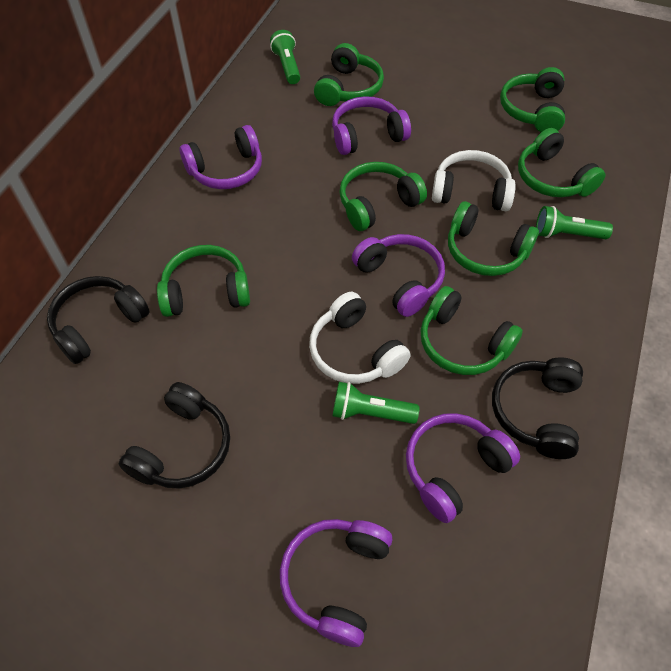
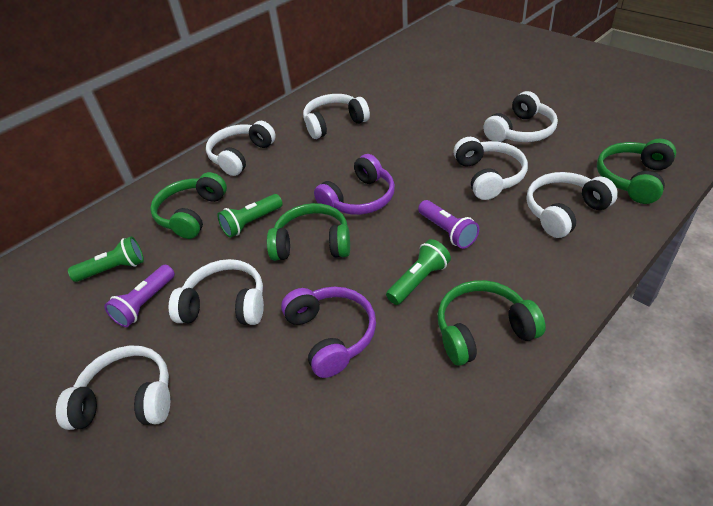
black headphones: 3 -> 0
green headphones: 7 -> 4
purple flashlight: 0 -> 2
purple headphones: 5 -> 2
white headphones: 2 -> 7

